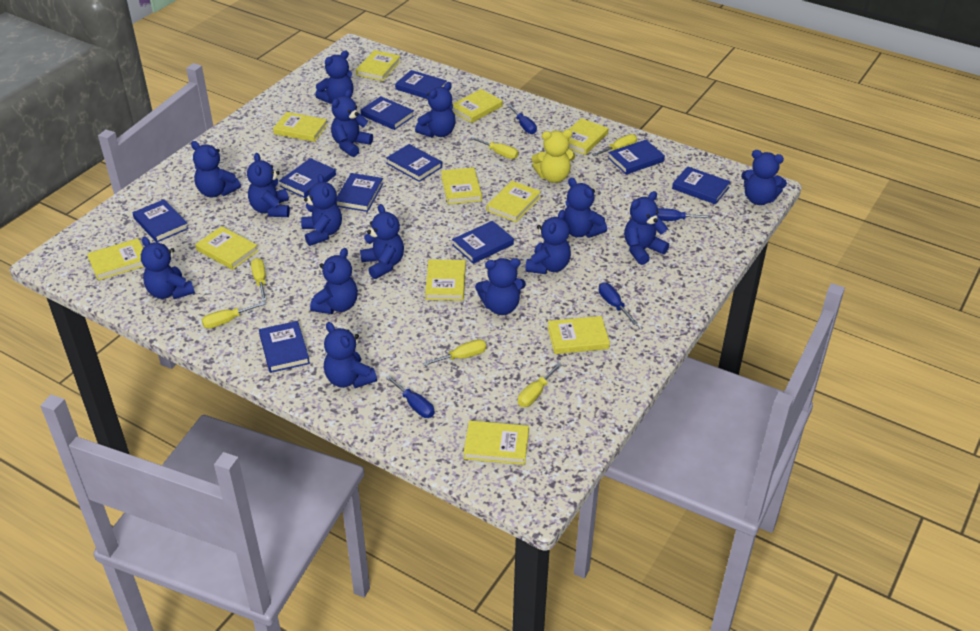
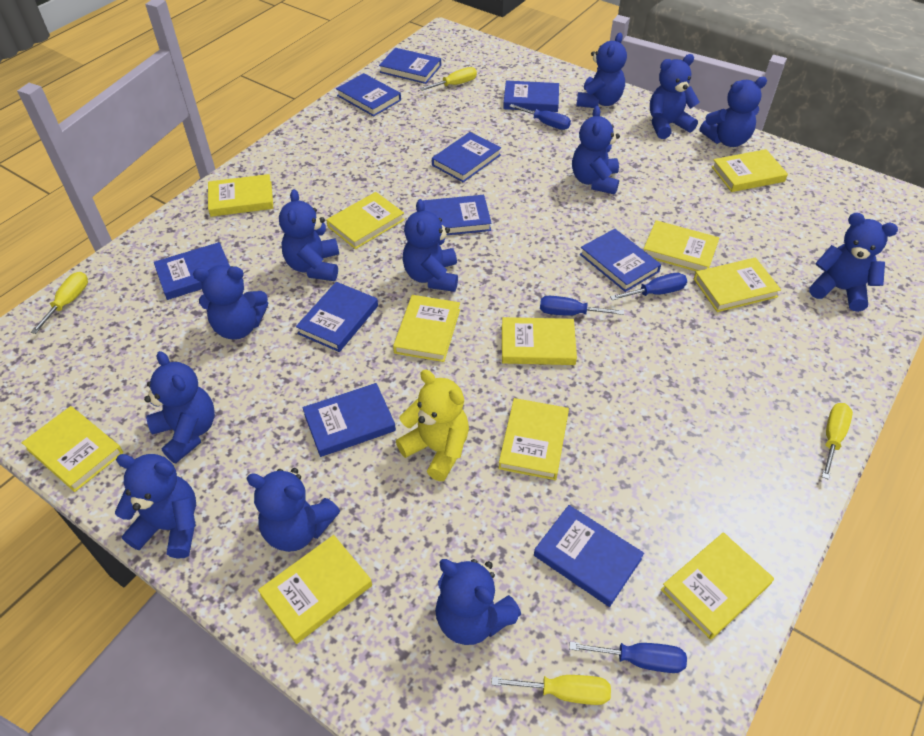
blue teddy bear: 15 -> 12
yellow screwdriver: 6 -> 4

